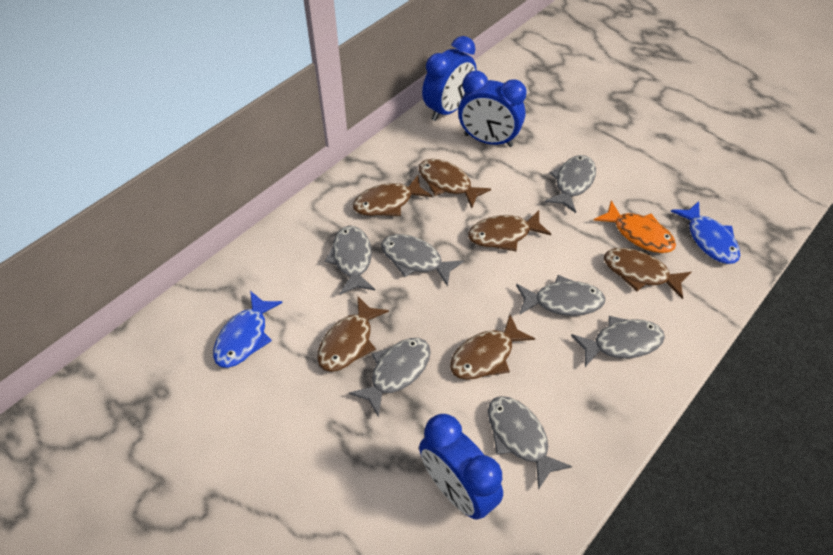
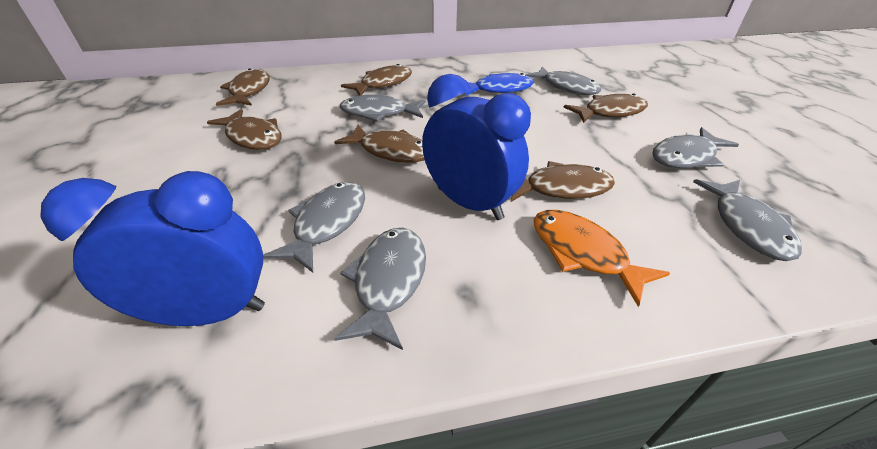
blue clock: 3 -> 2
blue fish: 2 -> 1
grey fish: 7 -> 6

